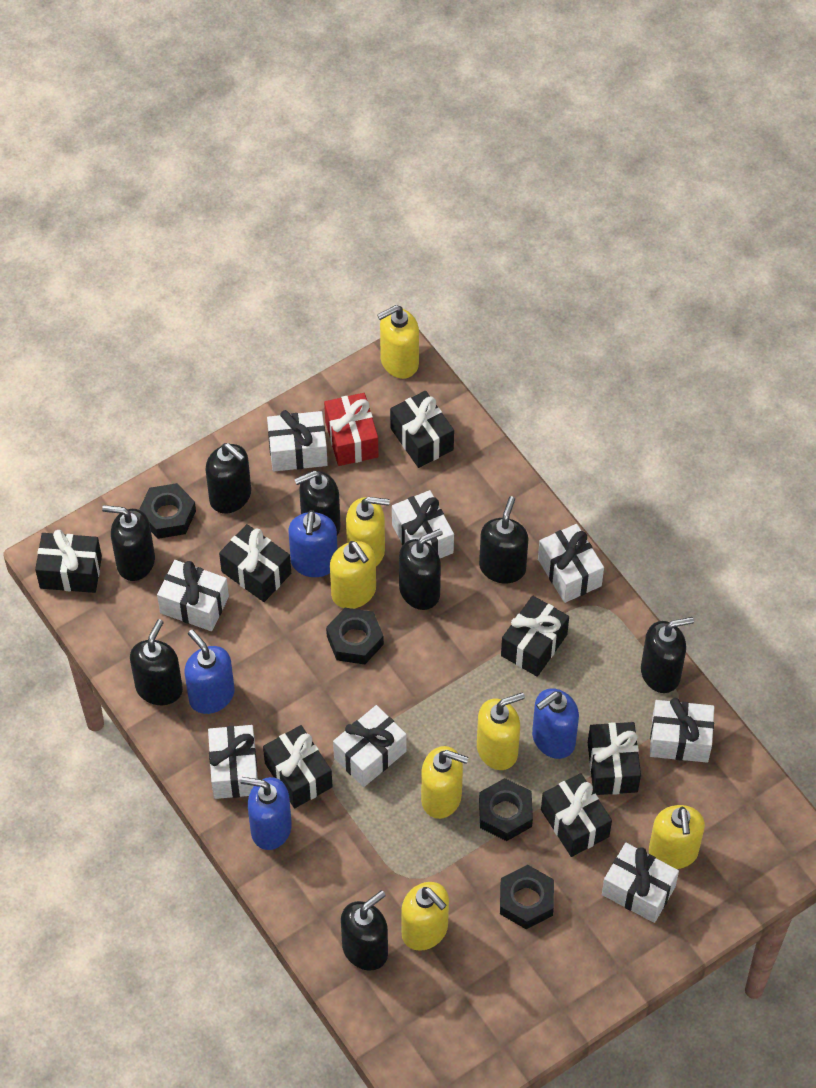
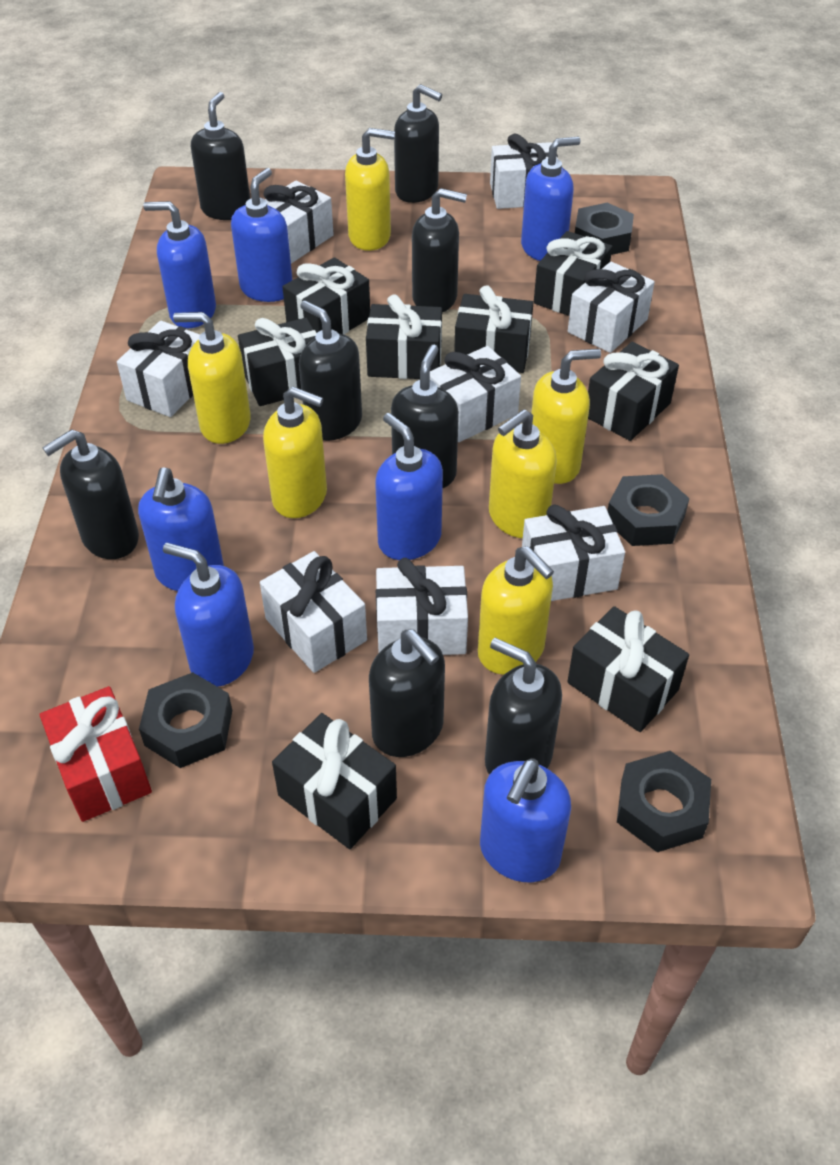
black gift: 7 -> 8
blue soap dispenser: 4 -> 7
yellow soap dispenser: 7 -> 6

